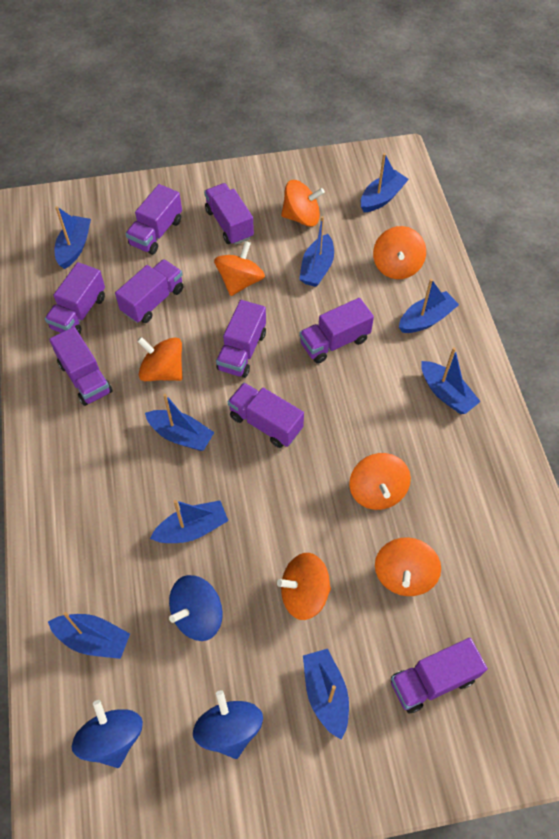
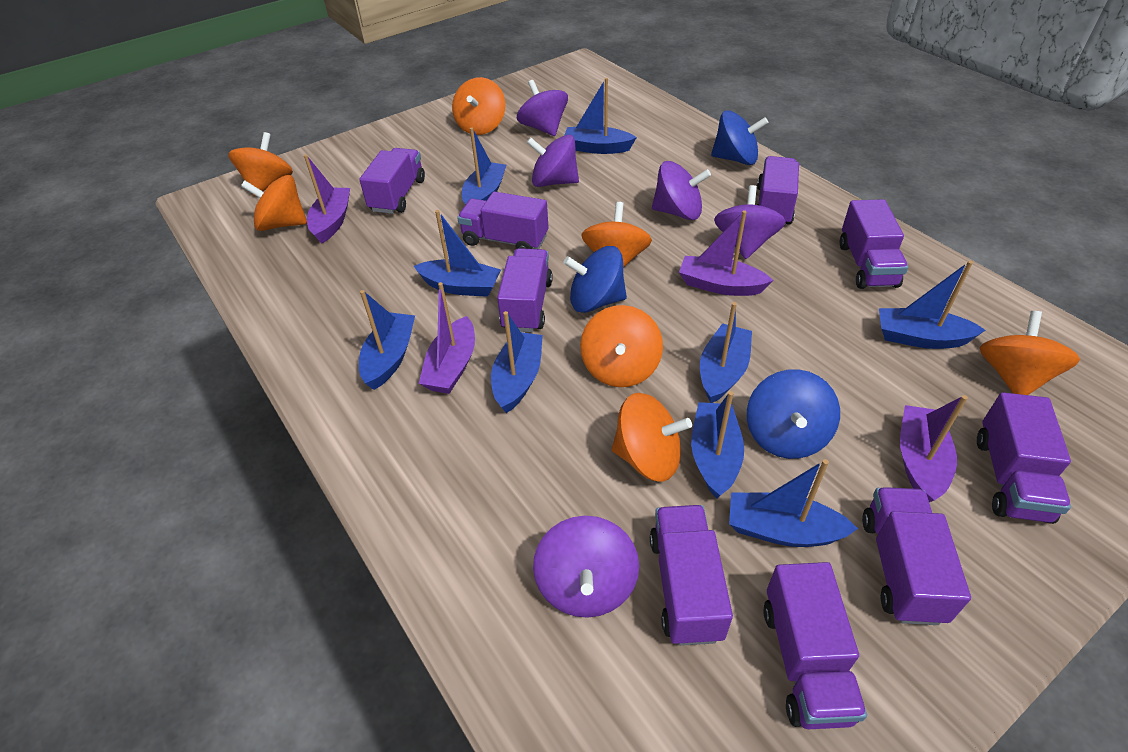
purple boat: 0 -> 4
purple spinning top: 0 -> 5

